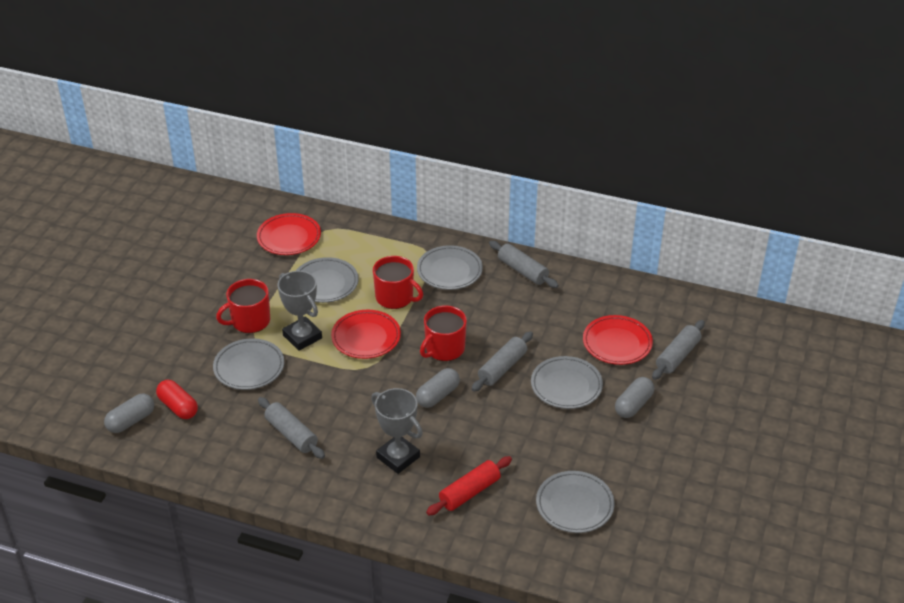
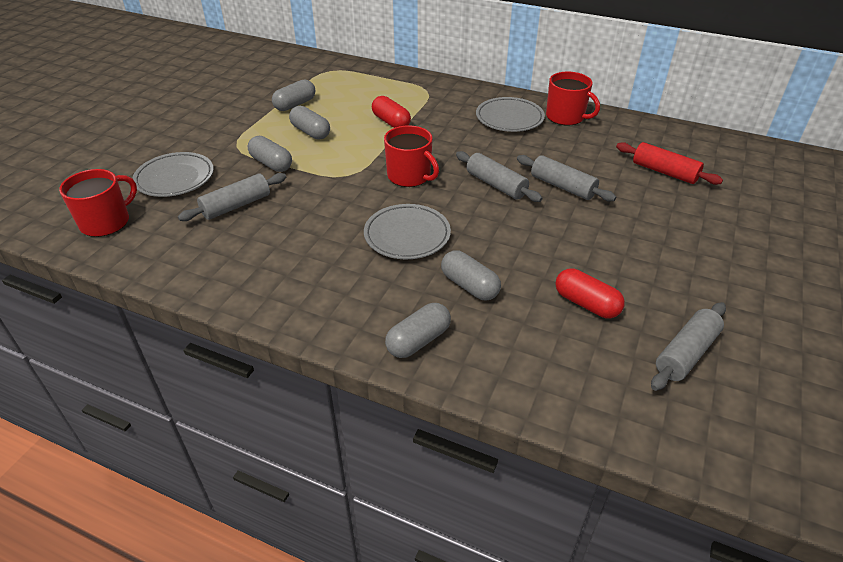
grey capsule: 3 -> 5
grey plate: 5 -> 3
grey trophy: 2 -> 0
red capsule: 1 -> 2
red plate: 3 -> 0

